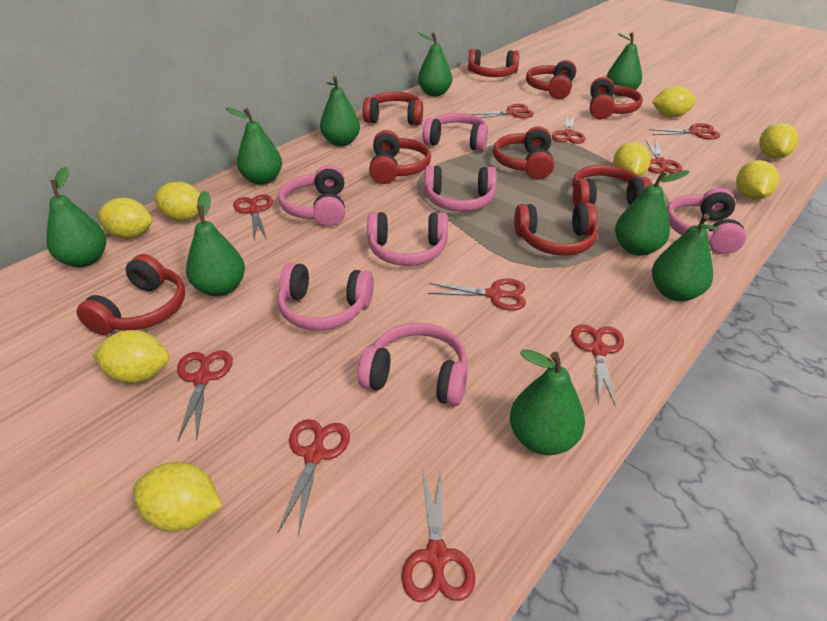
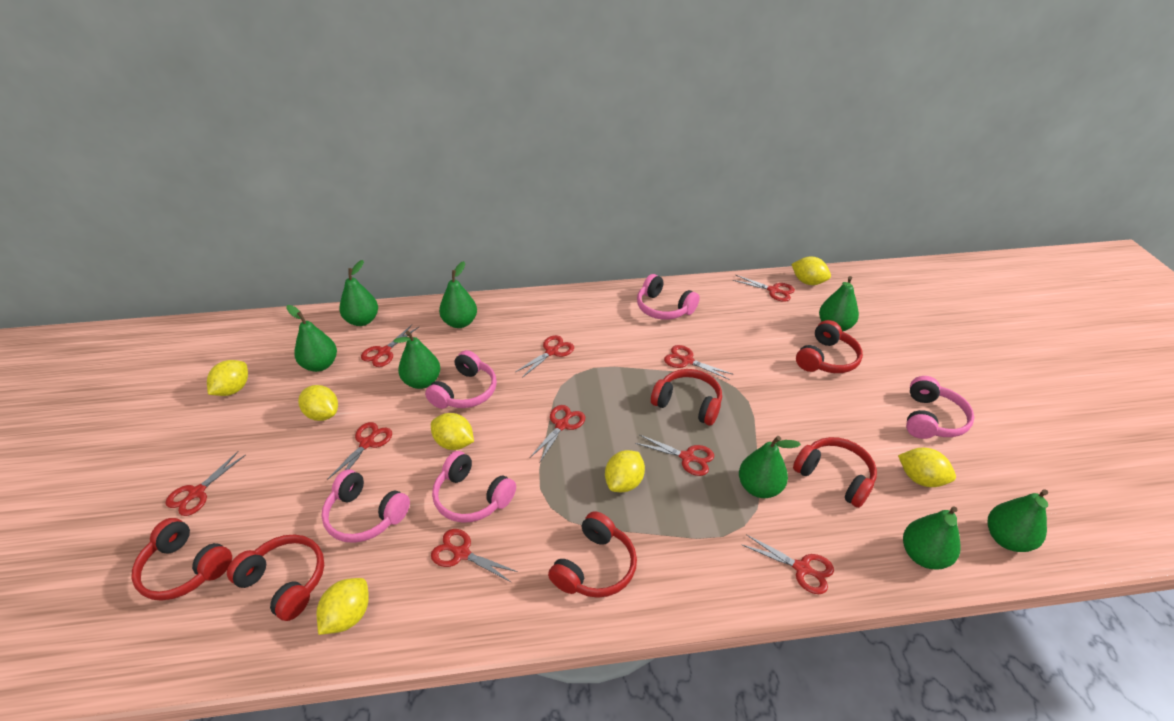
green pear: 9 -> 8
pink headphones: 7 -> 5
red headphones: 9 -> 6
yellow lemon: 8 -> 7

